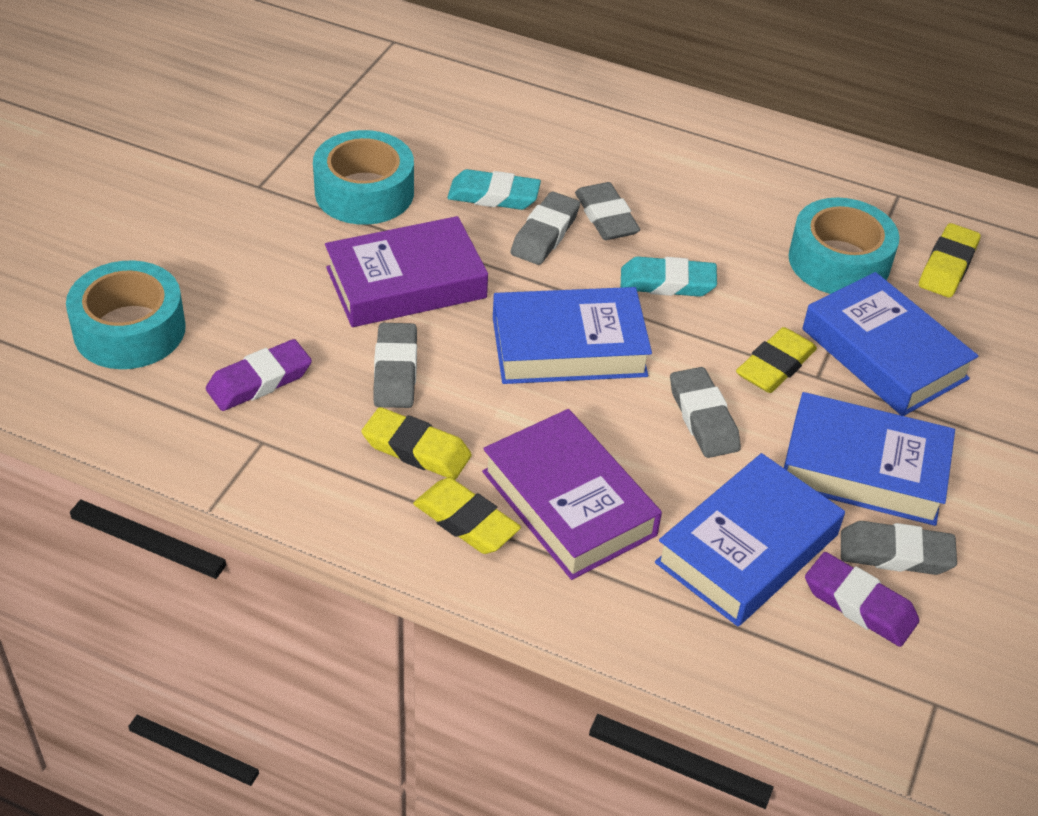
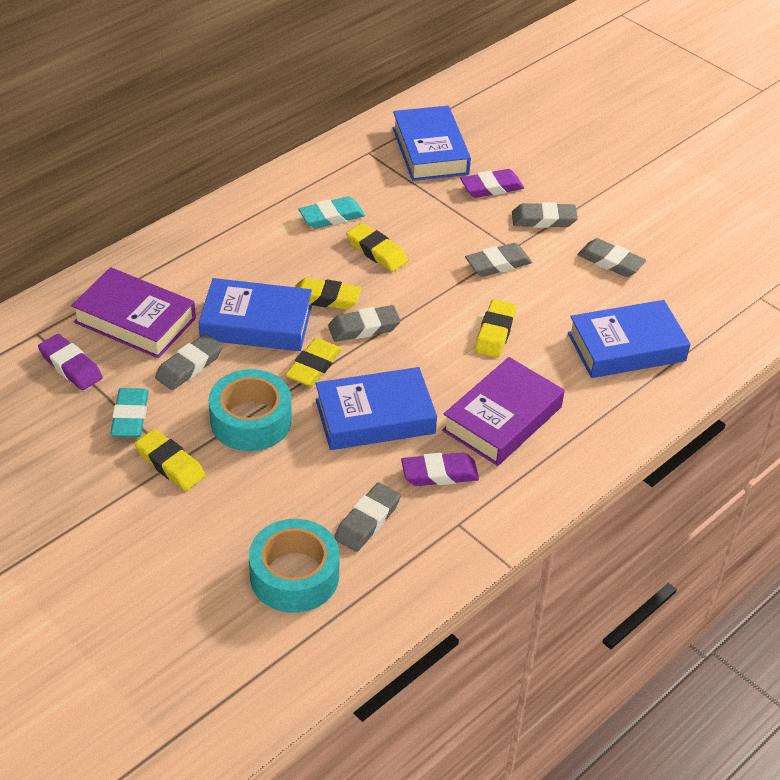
grey eraser: 5 -> 6
purple eraser: 2 -> 3
turquoise tape: 3 -> 2
yellow eraser: 4 -> 5

